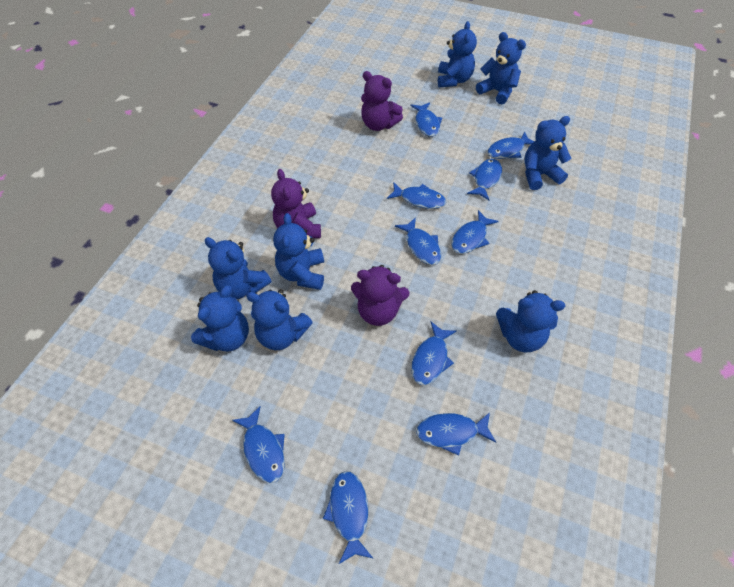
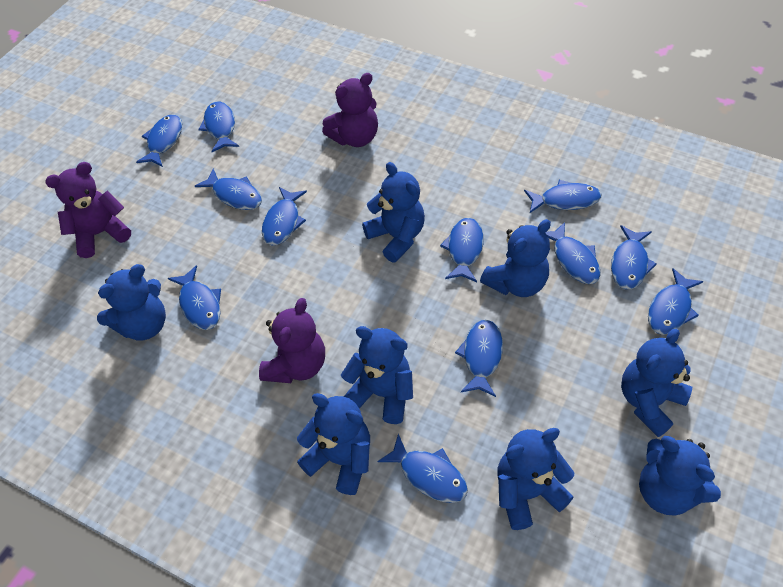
blue fish: 10 -> 12

